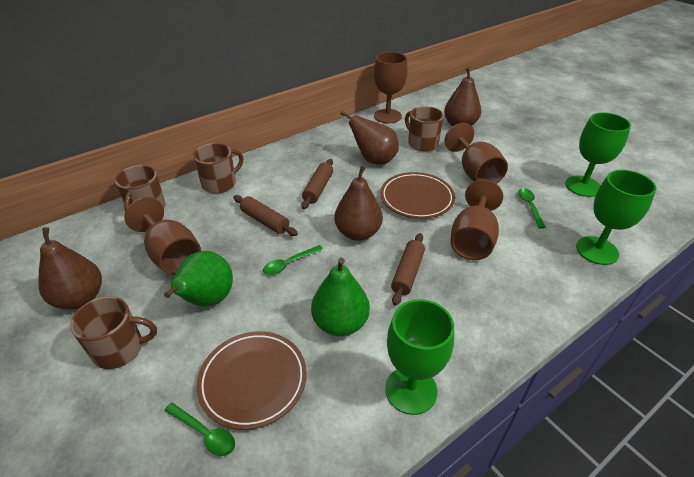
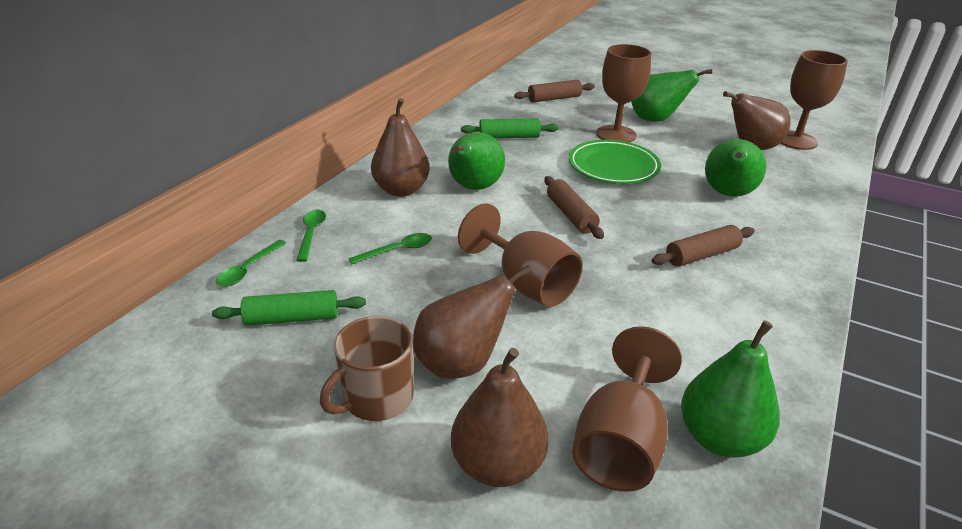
brown mug: 4 -> 1
brown plate: 2 -> 0
green goblet: 3 -> 0
green pear: 2 -> 4
green plate: 0 -> 1
green rolling pin: 0 -> 2

